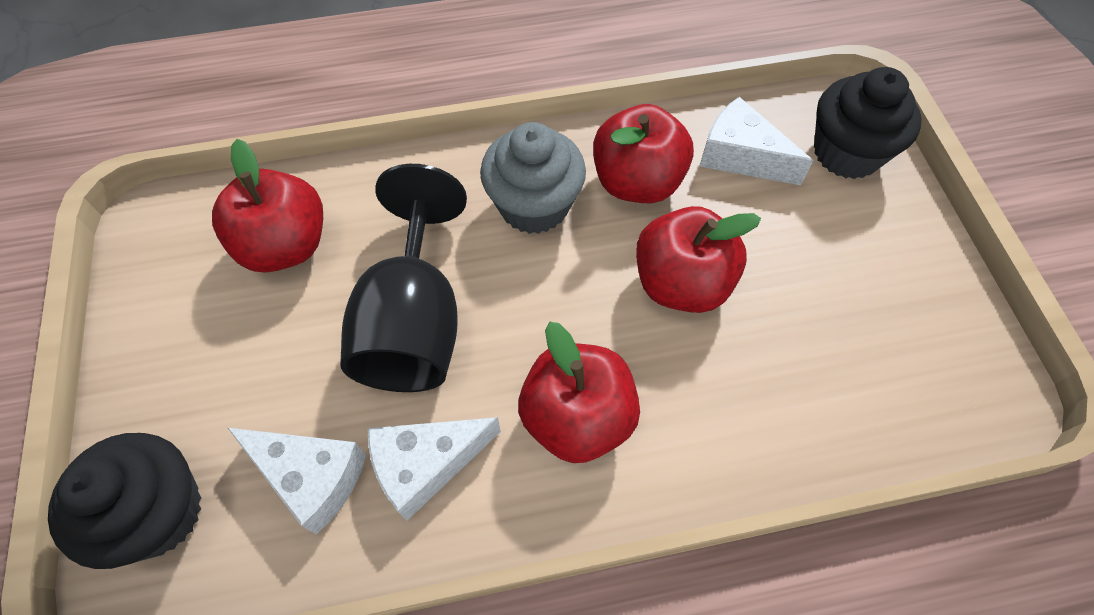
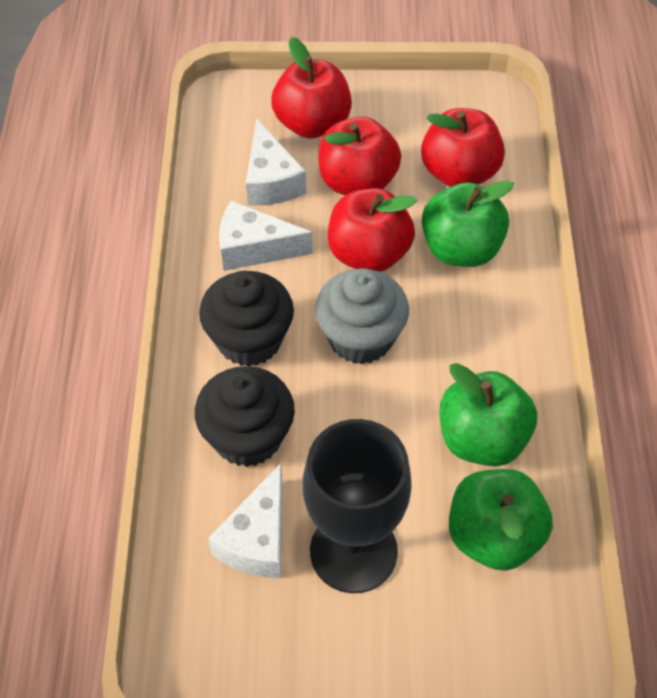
green apple: 0 -> 3

